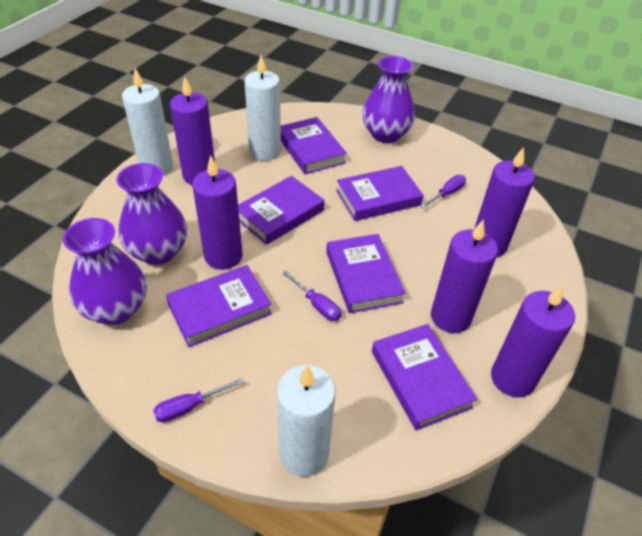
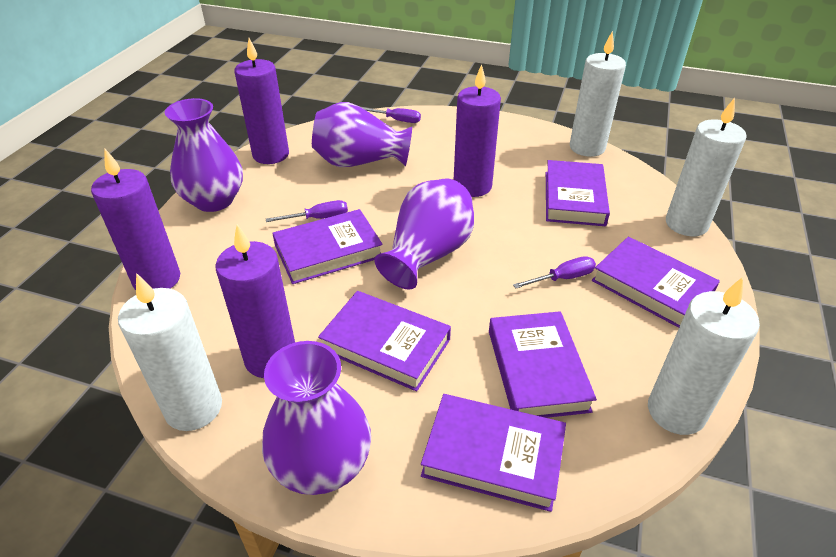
purple candle: 5 -> 4
purple vase: 3 -> 4
white candle: 3 -> 4

